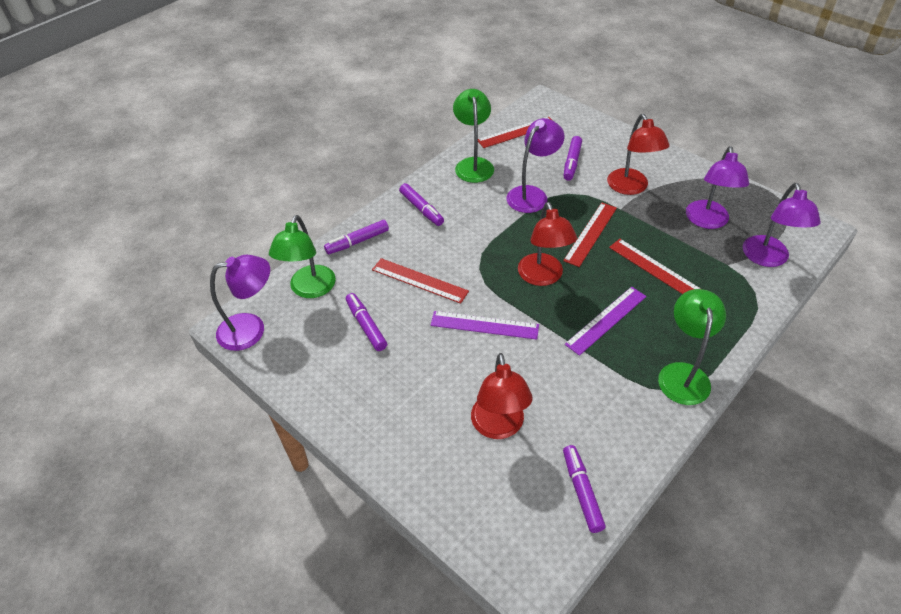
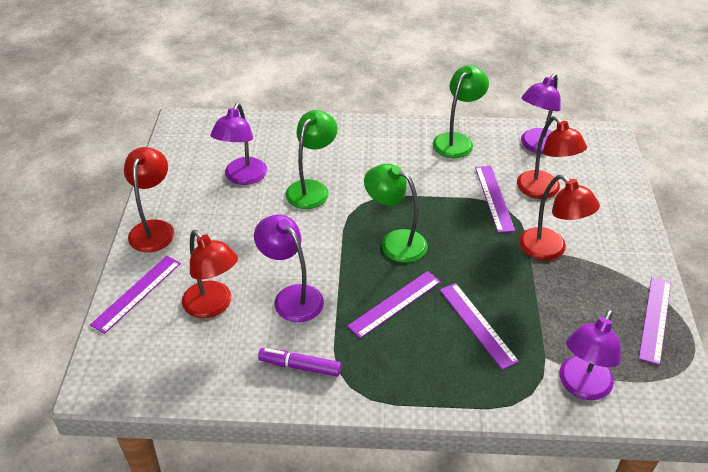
purple marker: 5 -> 1
purple ruler: 2 -> 5
red lamp: 3 -> 4
red ruler: 4 -> 0

